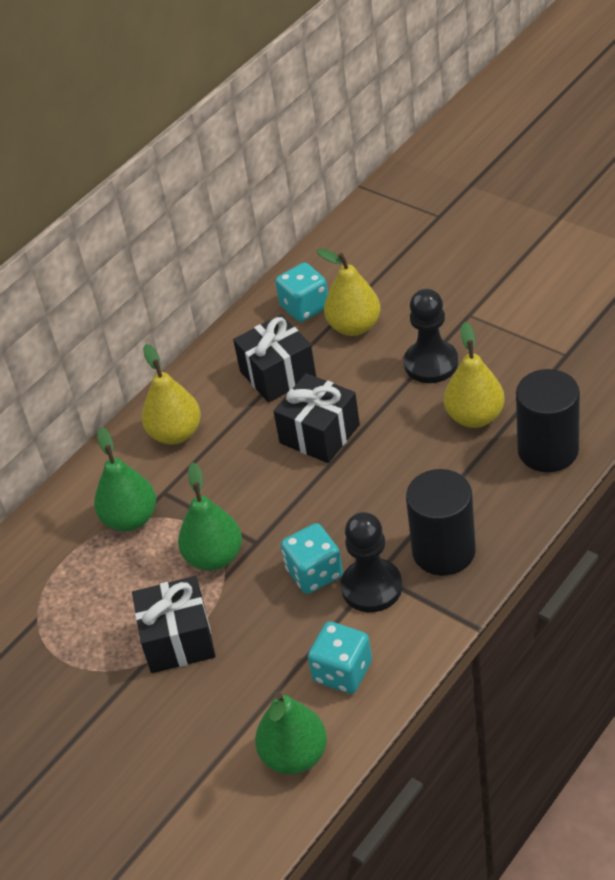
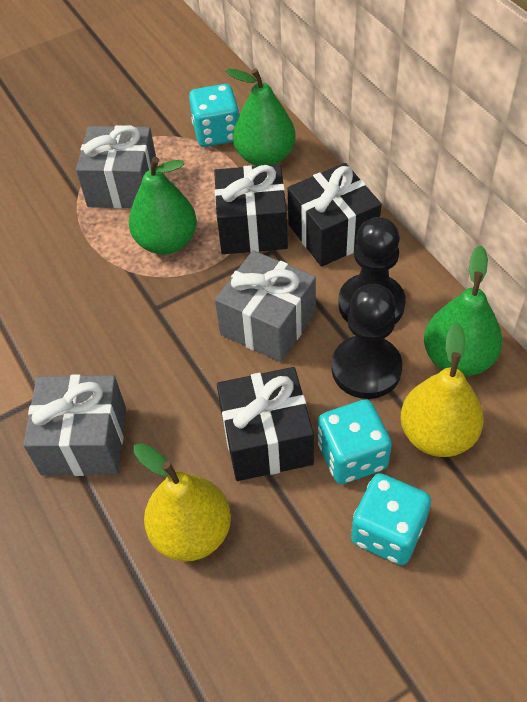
black cylinder: 2 -> 0
grey gift: 0 -> 3
yellow pear: 3 -> 2

